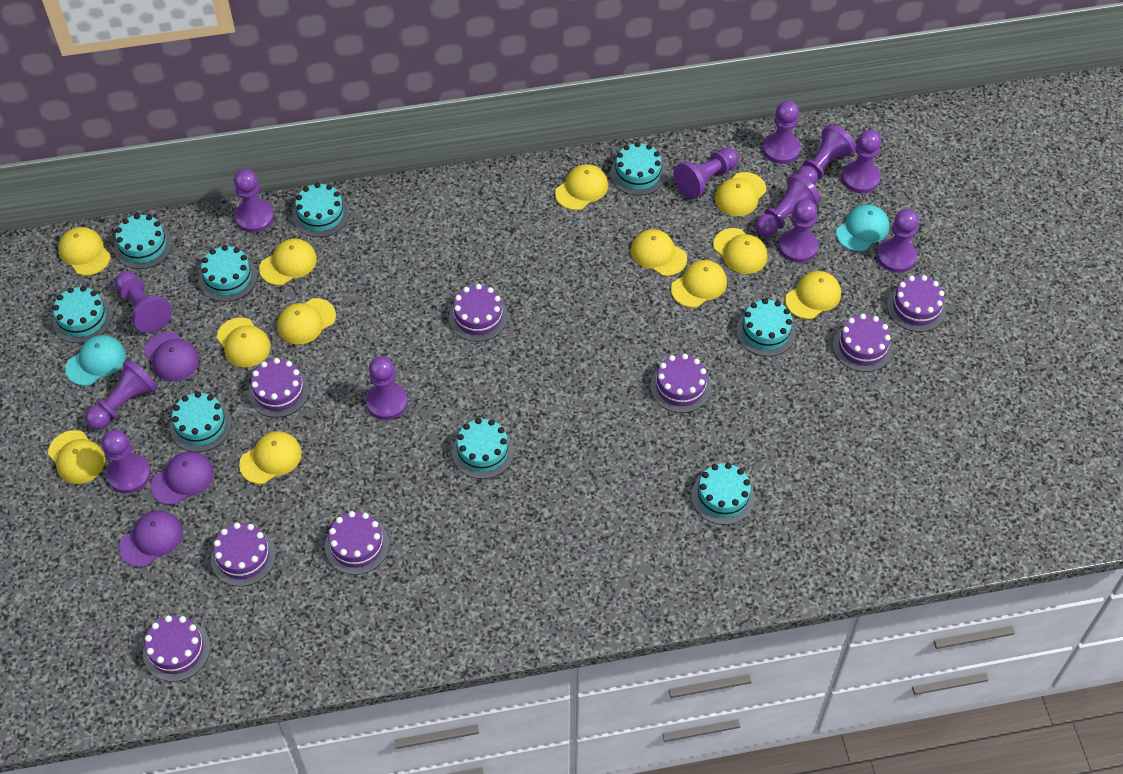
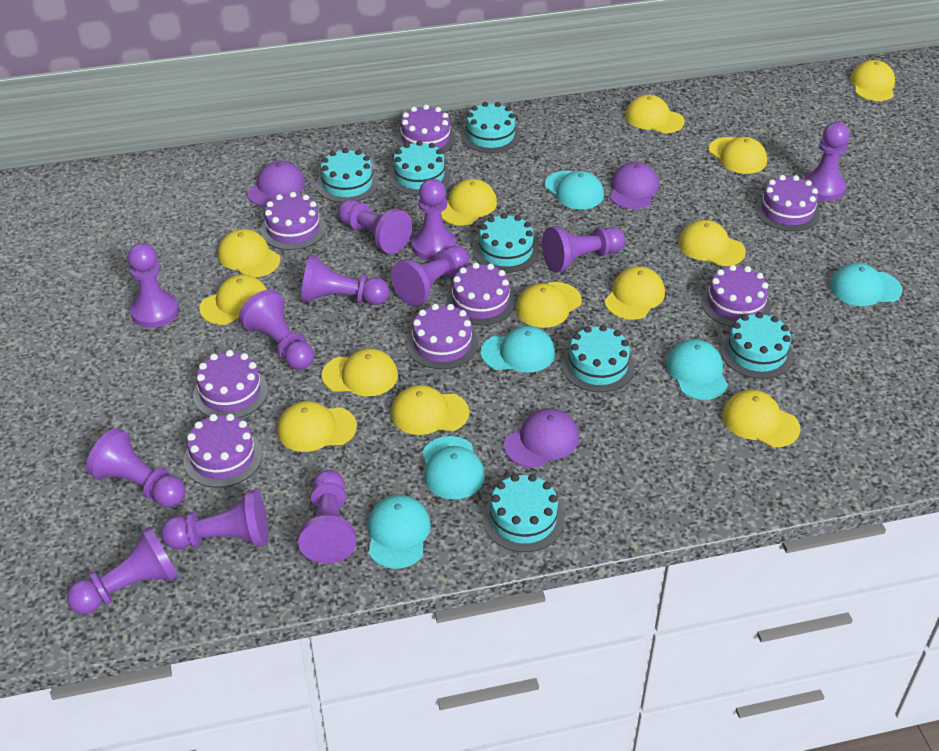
turquoise cake: 9 -> 7
turquoise cap: 2 -> 6
yellow cap: 12 -> 13

